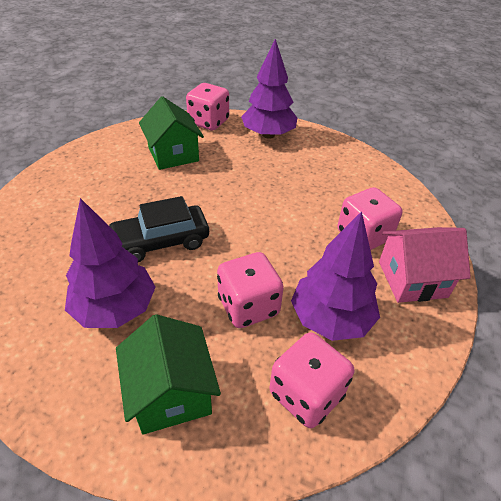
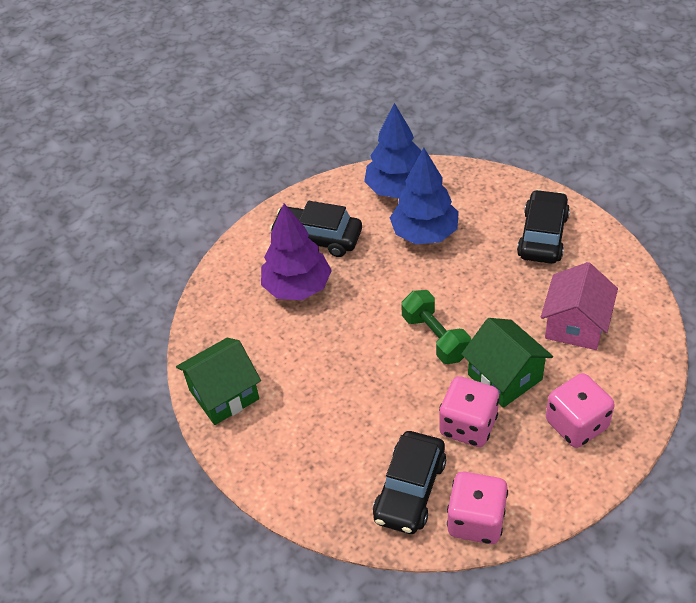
black car: 1 -> 3
blue tree: 0 -> 2
green dumbbell: 0 -> 1
pink dice: 4 -> 3
purple tree: 3 -> 1

